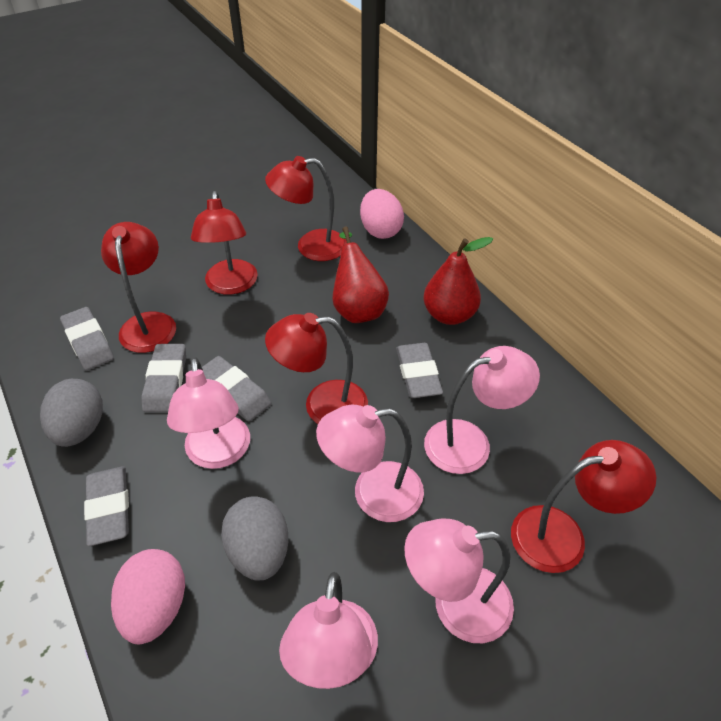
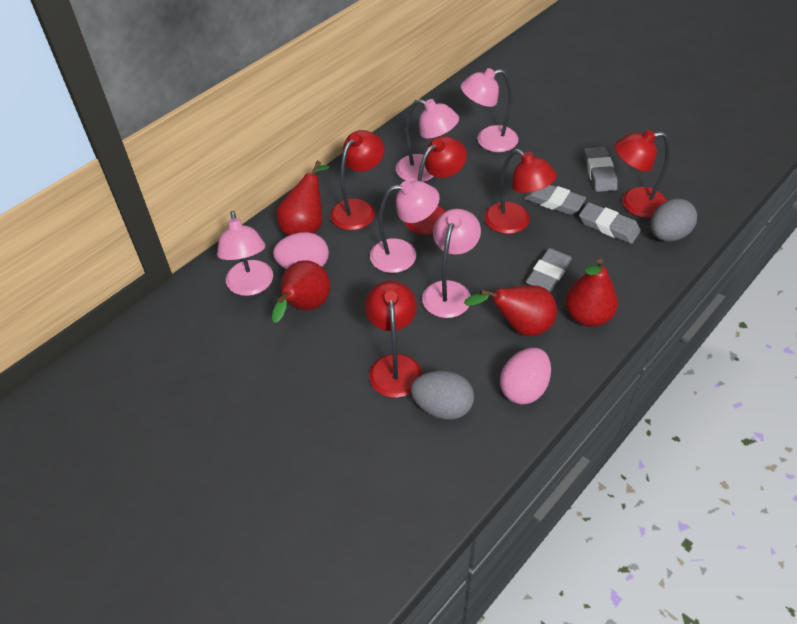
grey eraser: 5 -> 4
red pear: 2 -> 4

